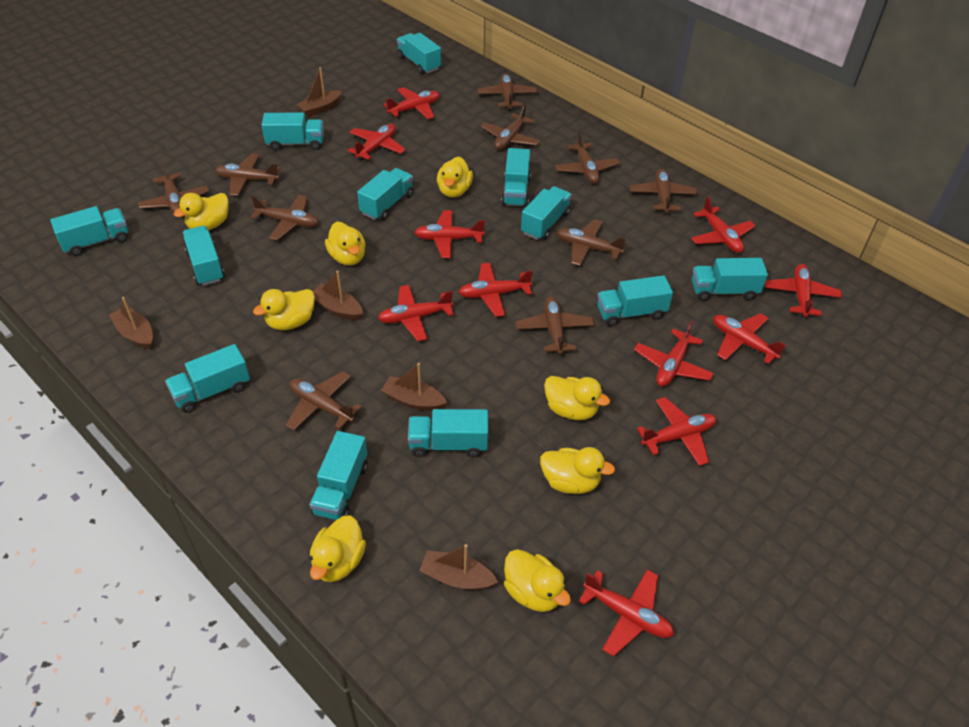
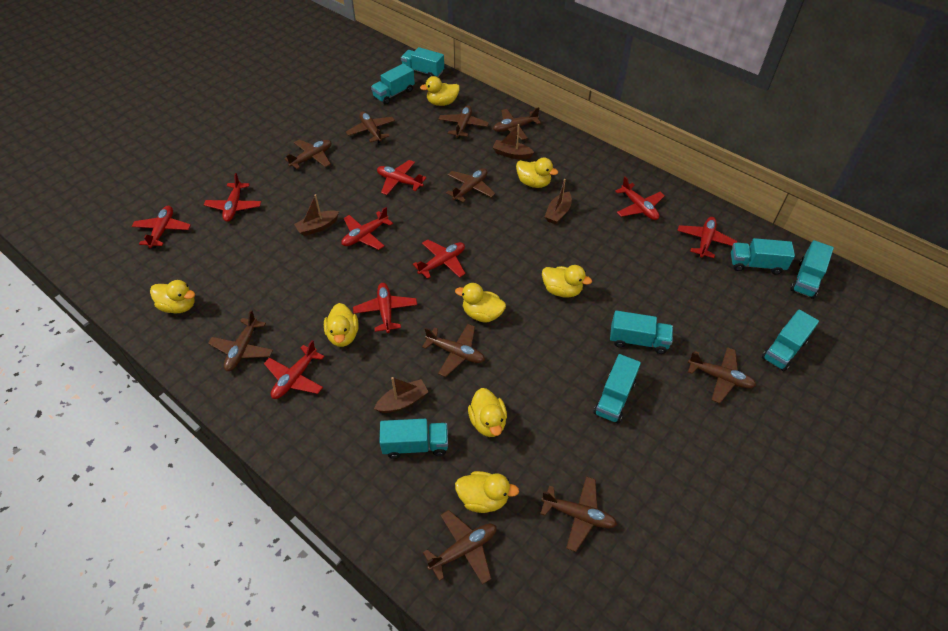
brown boat: 5 -> 4
red plane: 11 -> 9
turquoise truck: 12 -> 8

